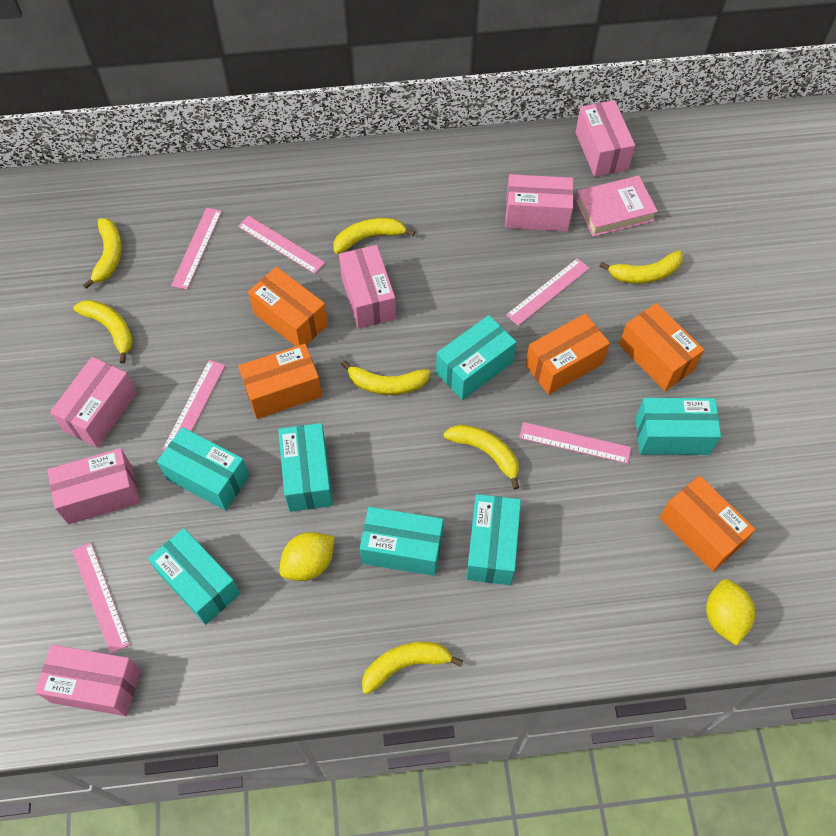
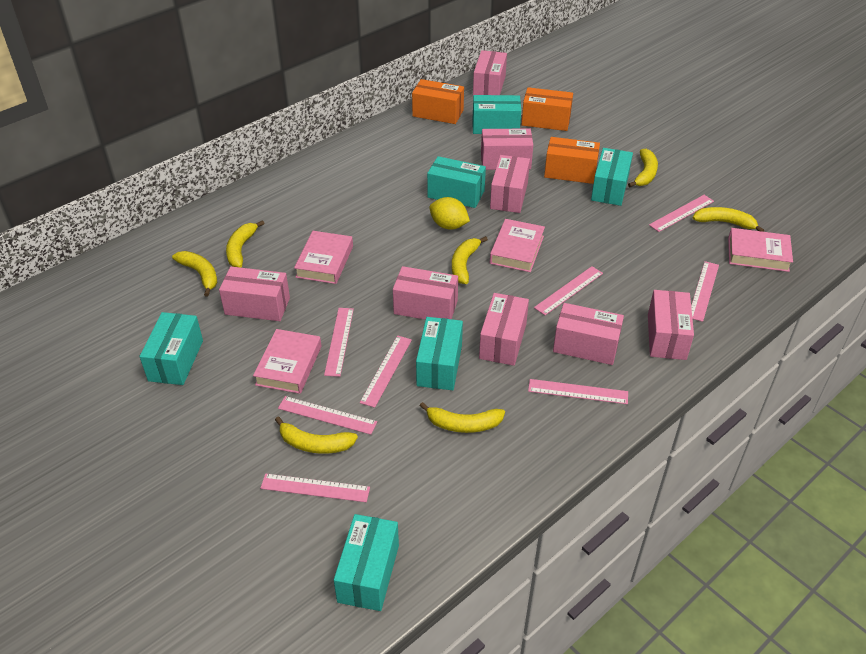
orange box: 5 -> 3
pink book: 1 -> 4
pink box: 6 -> 8
pink ruler: 6 -> 8
turquoise box: 7 -> 6
yellow lemon: 2 -> 1

